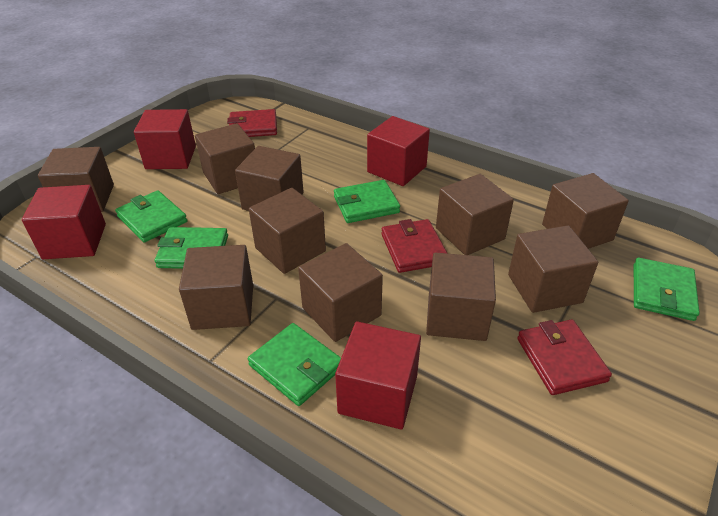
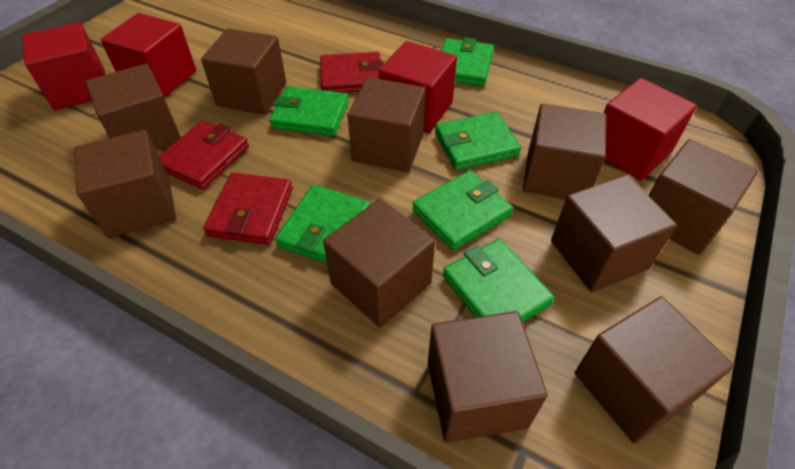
green wallet: 5 -> 6

